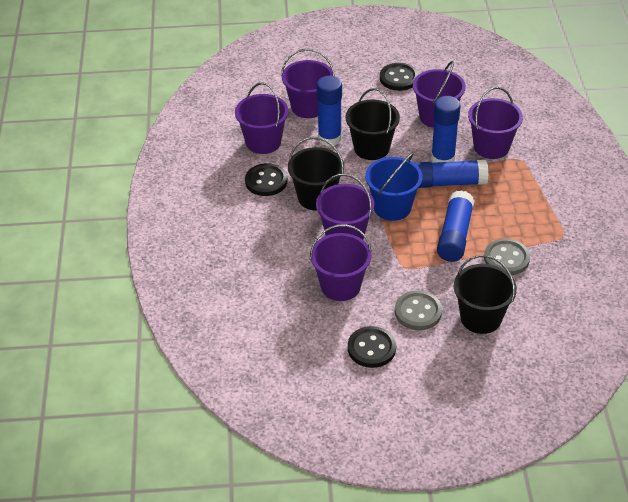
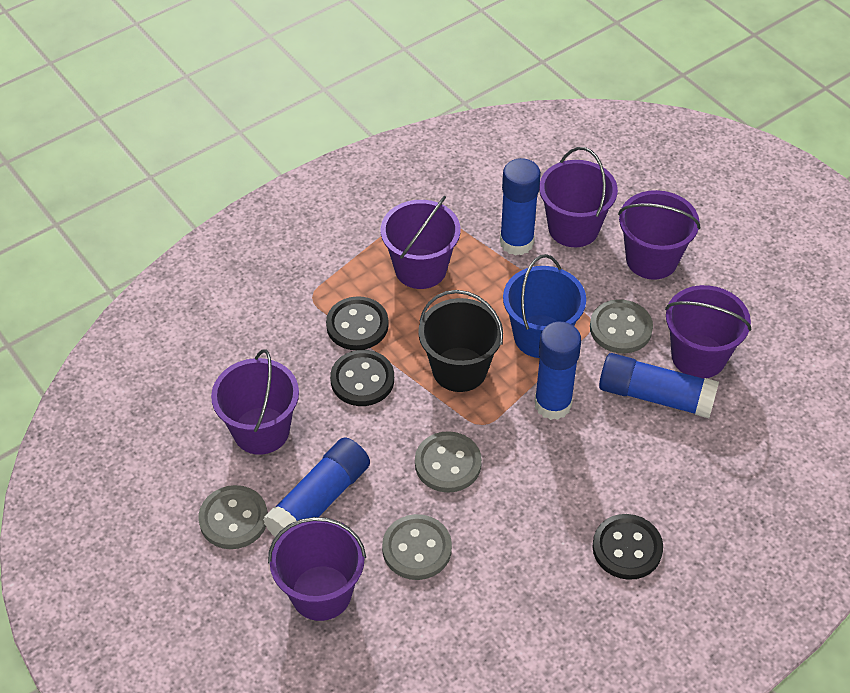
black bucket: 3 -> 1
grey button: 2 -> 4

